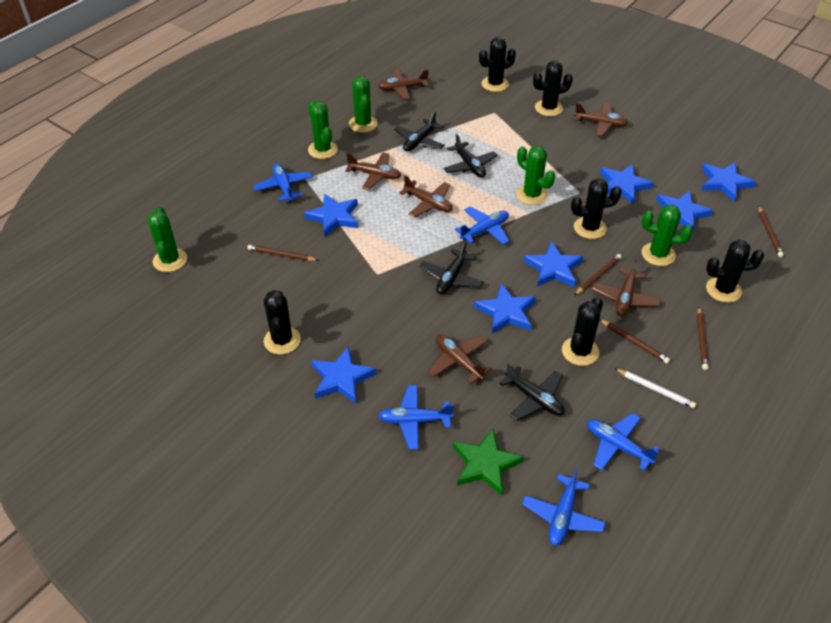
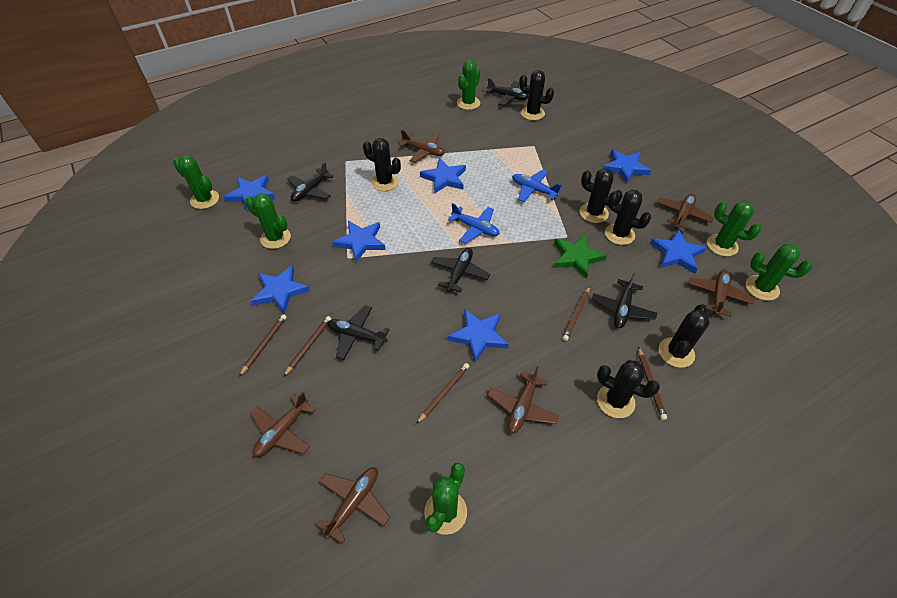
black plane: 4 -> 5
blue plane: 5 -> 2
green cactus: 5 -> 6
white pencil: 1 -> 0

